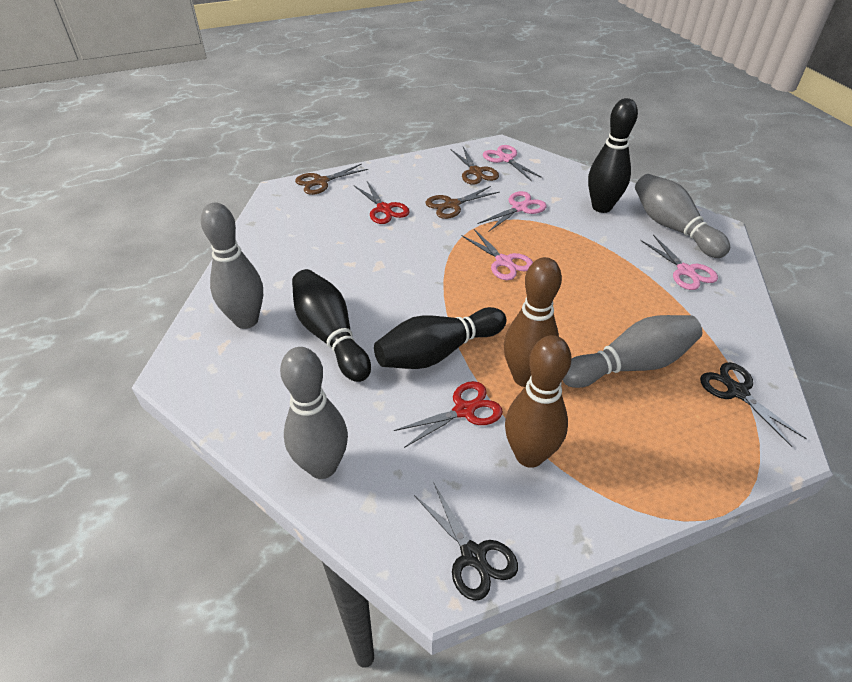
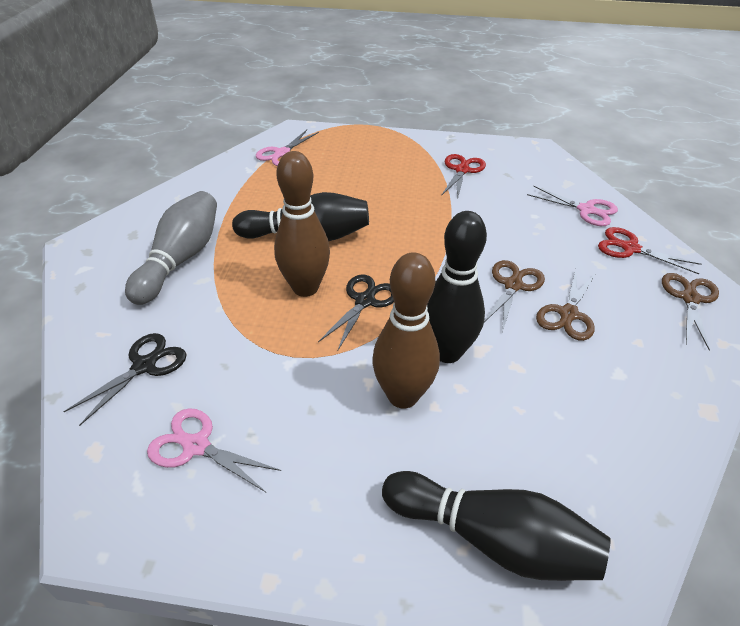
grey bowling pin: 4 -> 1
pink scissors: 4 -> 3

